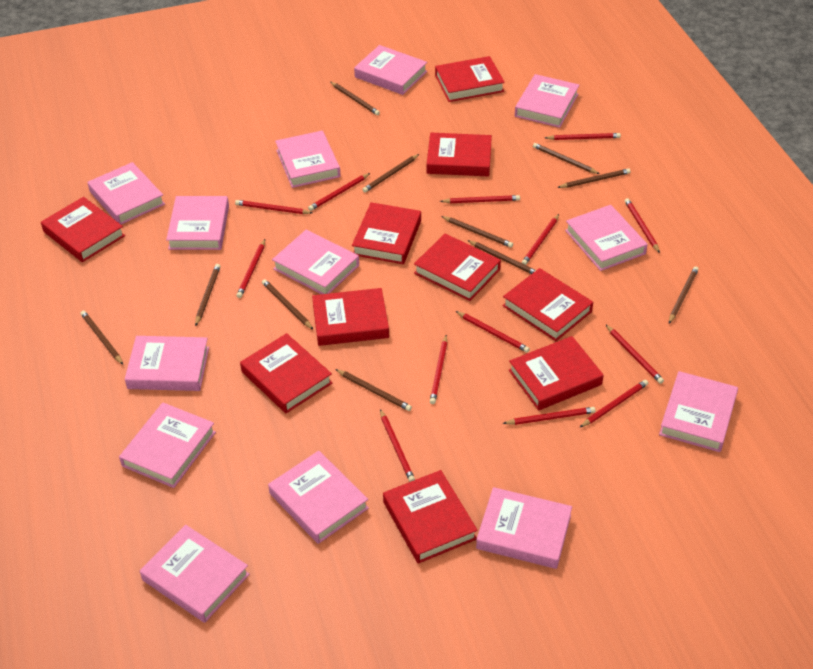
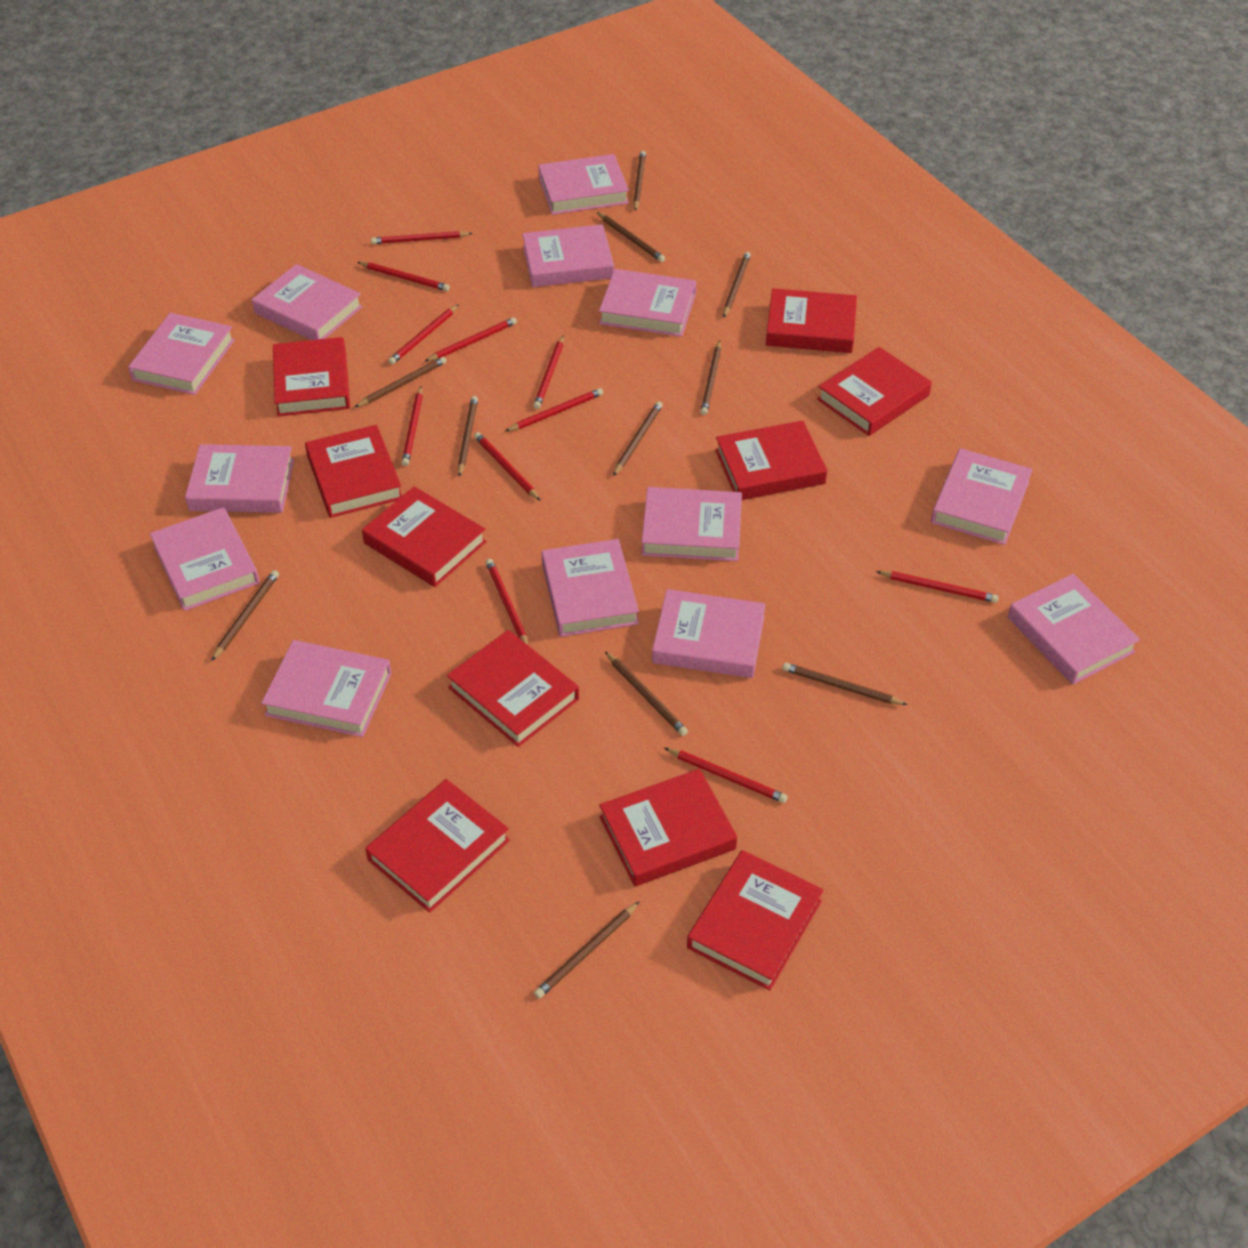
red pencil: 13 -> 11

